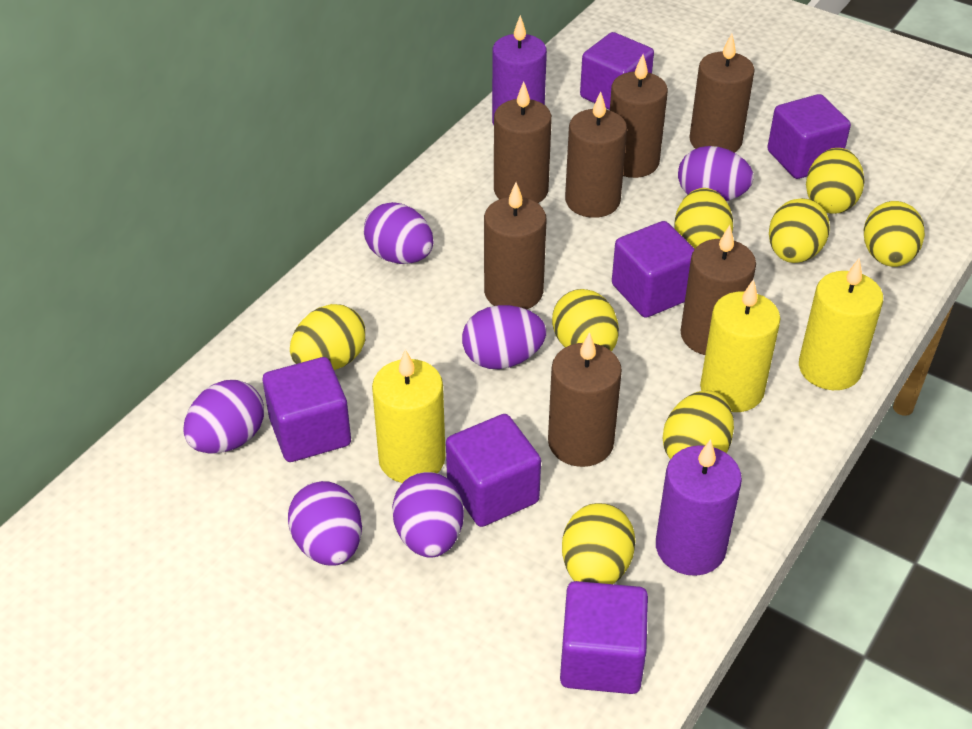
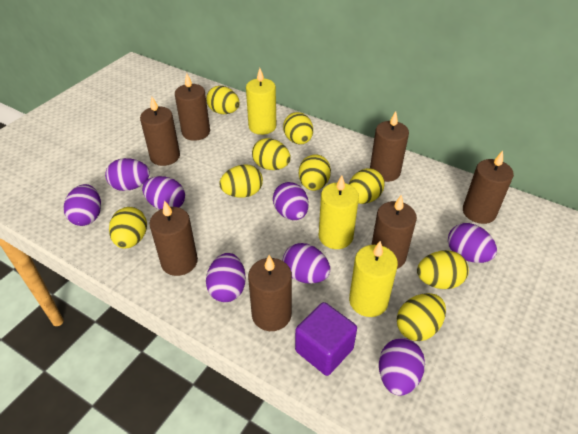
purple candle: 2 -> 0
purple cube: 6 -> 1
purple egg: 6 -> 8
yellow egg: 8 -> 9

